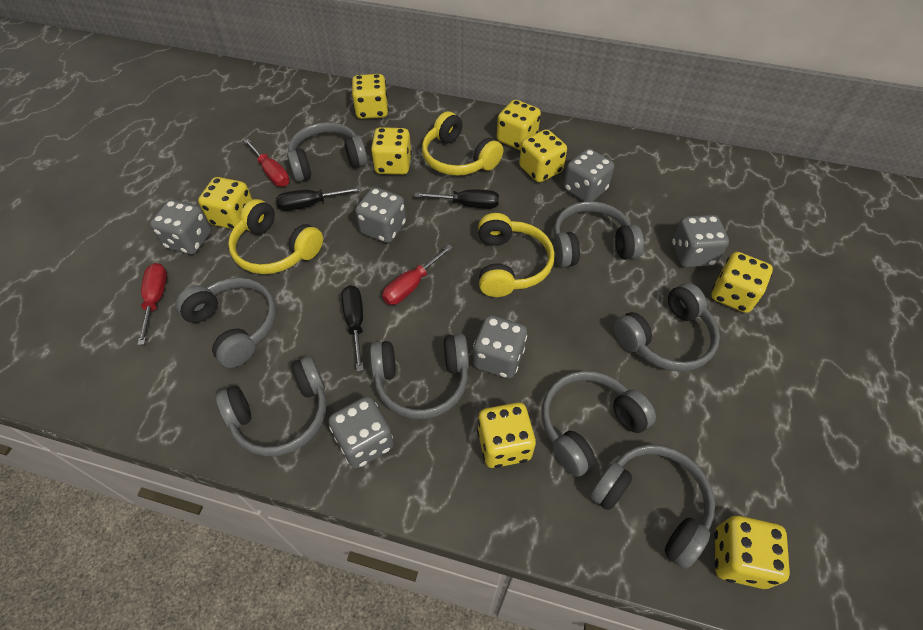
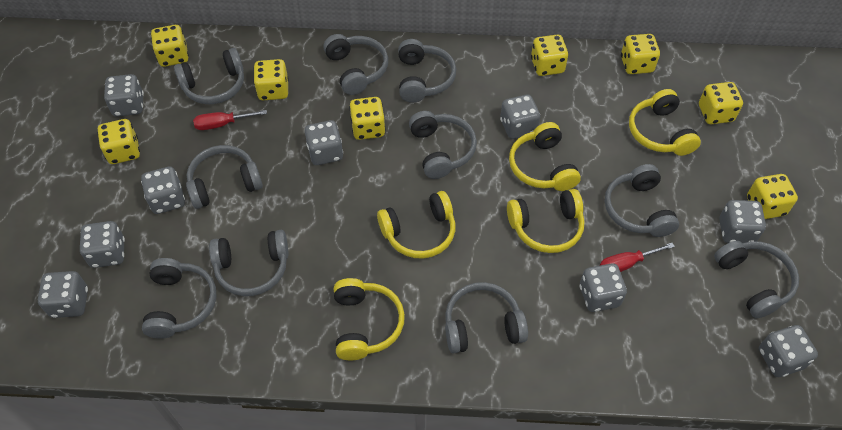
black screwdriver: 3 -> 0
grey dice: 6 -> 9
grey headphones: 8 -> 10
red screwdriver: 3 -> 2
yellow headphones: 3 -> 5

